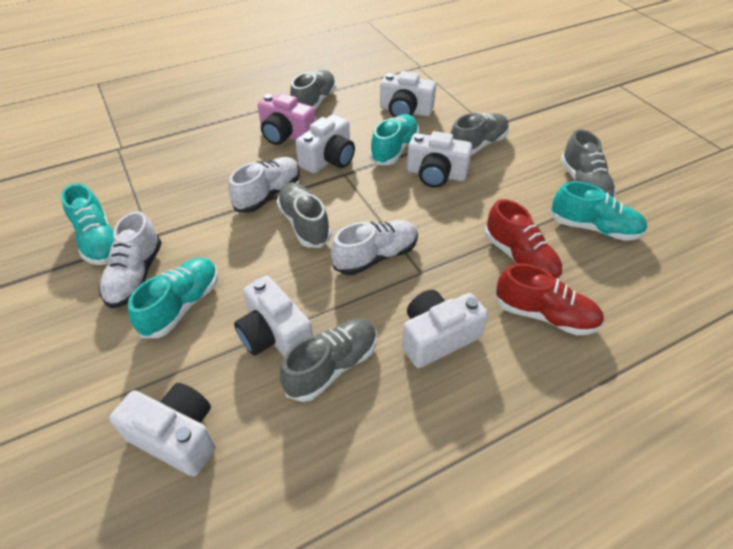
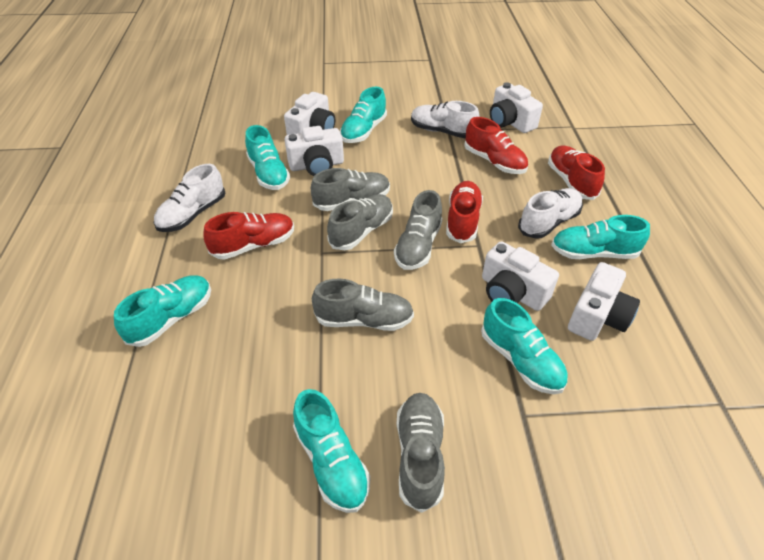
pink camera: 1 -> 0
red shoe: 2 -> 4
turquoise shoe: 4 -> 6
white camera: 6 -> 5

